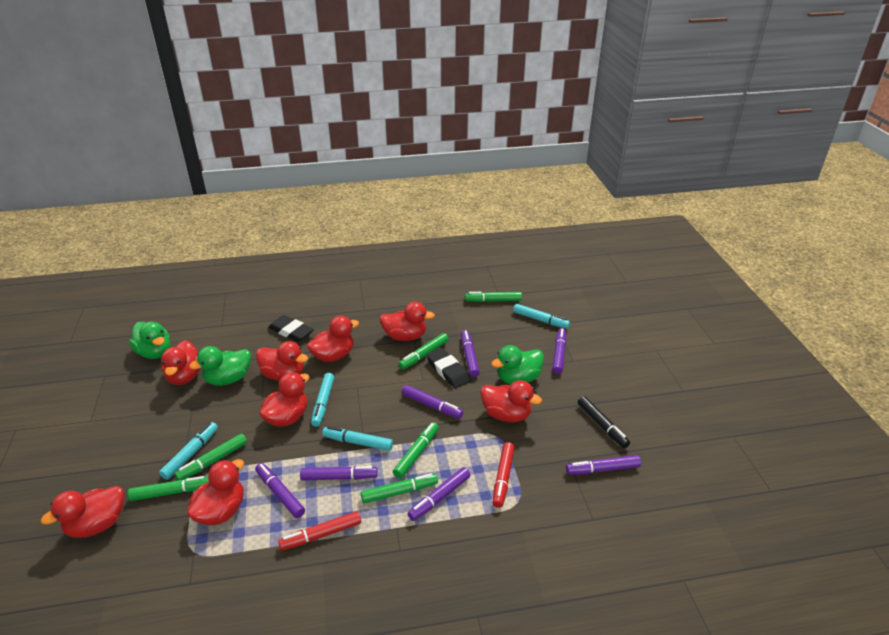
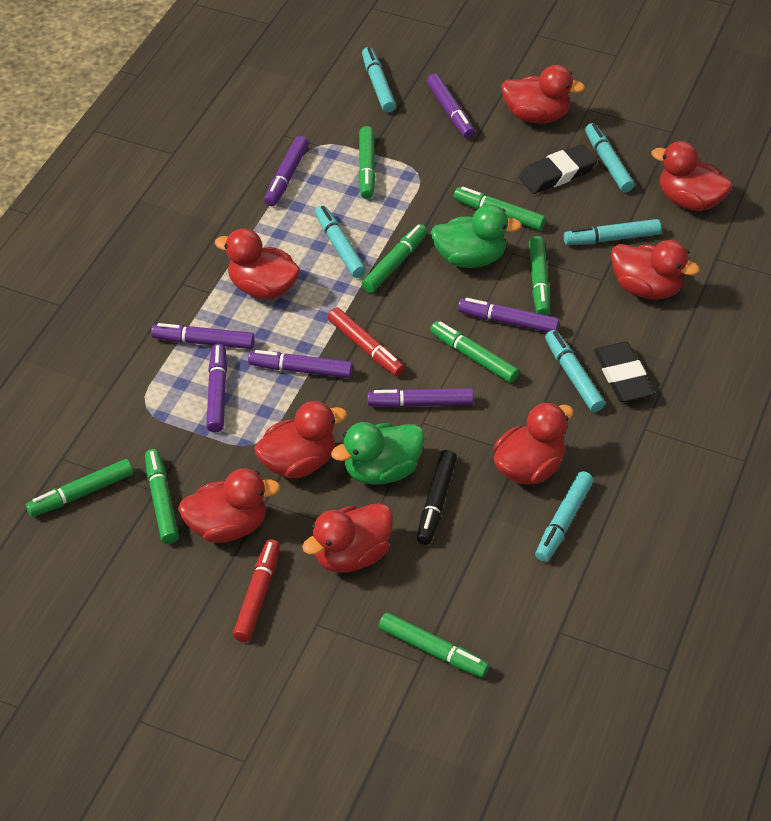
green duck: 3 -> 2
green marker: 6 -> 8
turquoise marker: 4 -> 6

